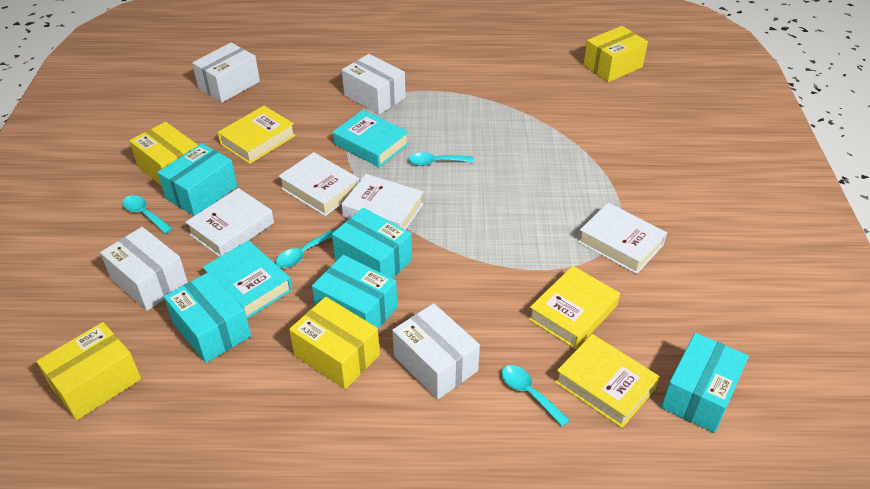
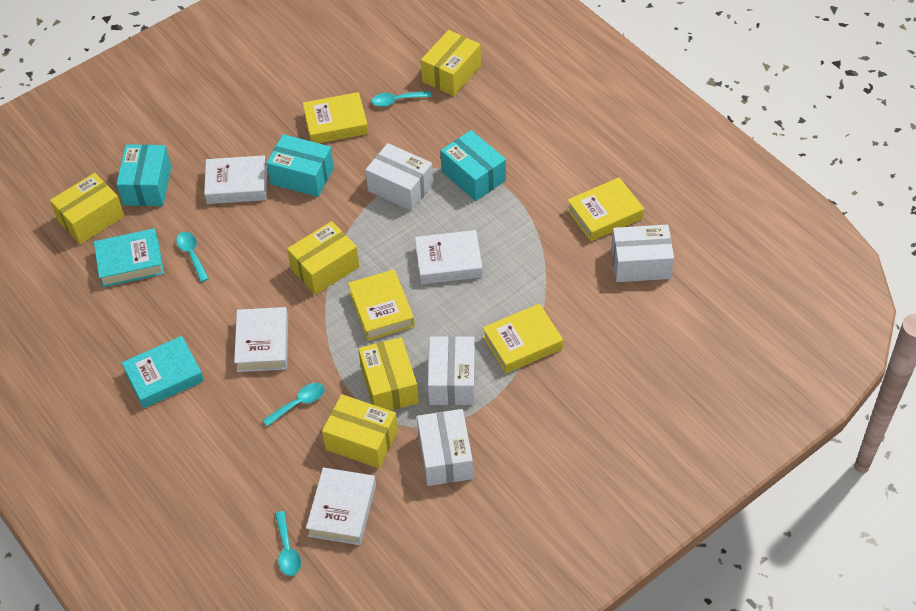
turquoise box: 5 -> 3
yellow book: 3 -> 4
yellow box: 4 -> 5

